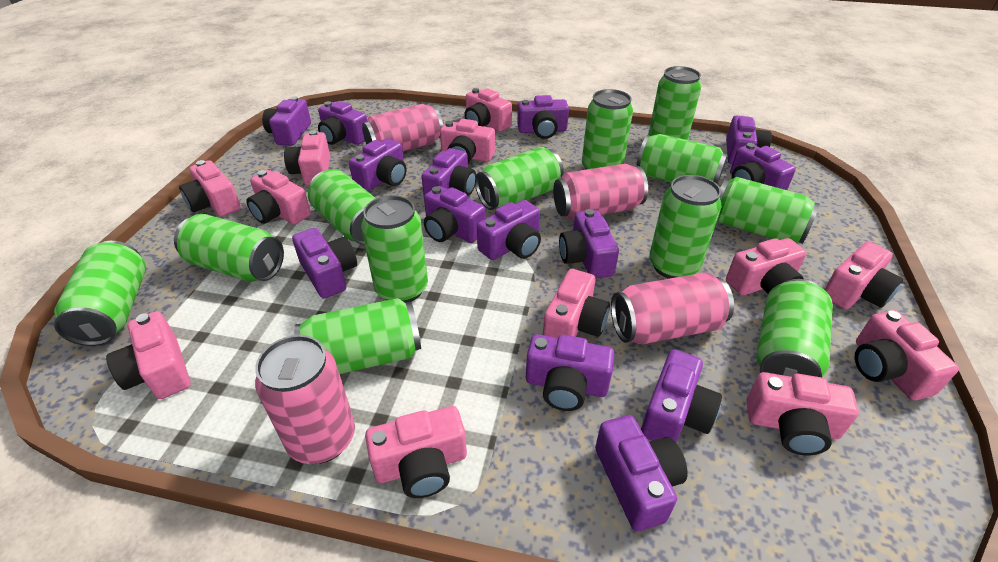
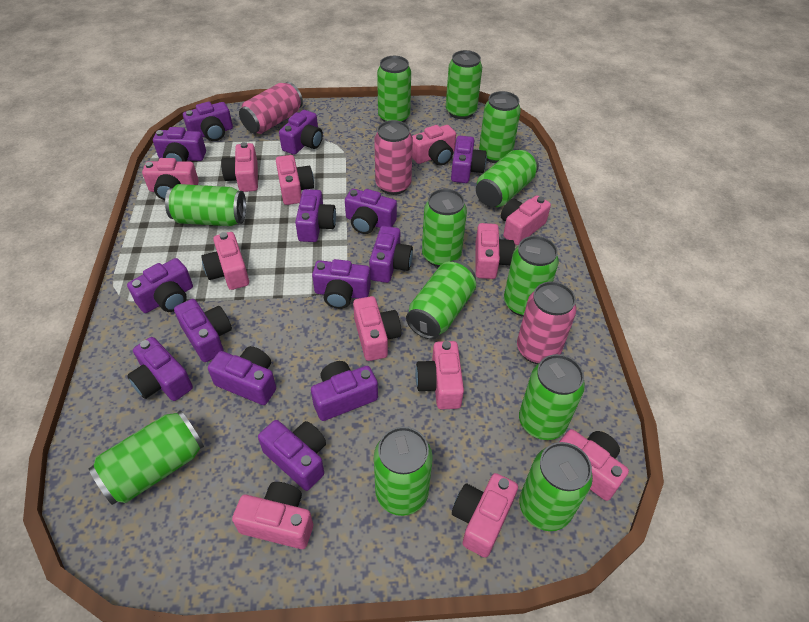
pink can: 4 -> 3

